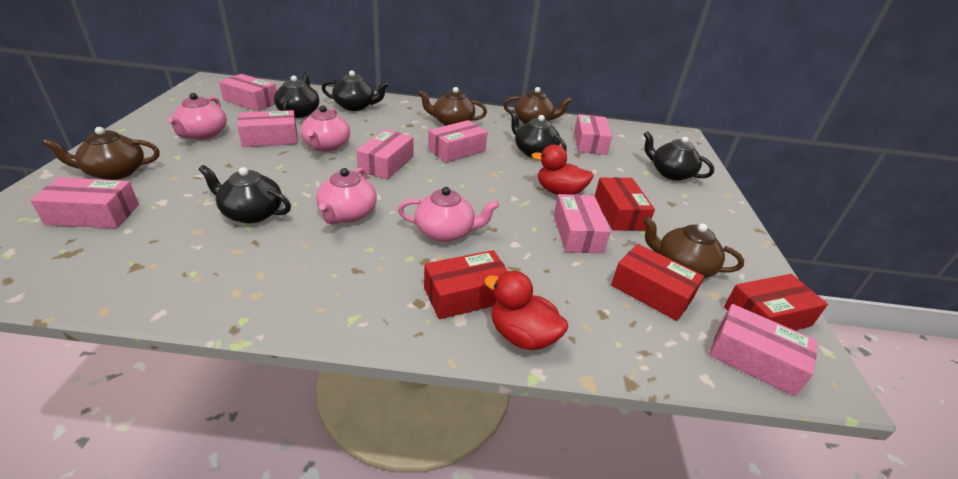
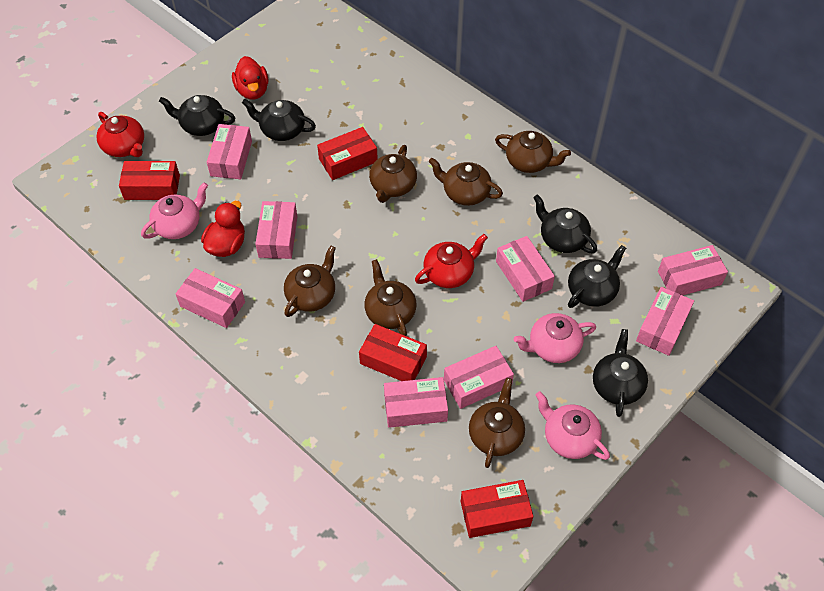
brown teapot: 4 -> 6
pink teapot: 4 -> 3
red teapot: 0 -> 2

